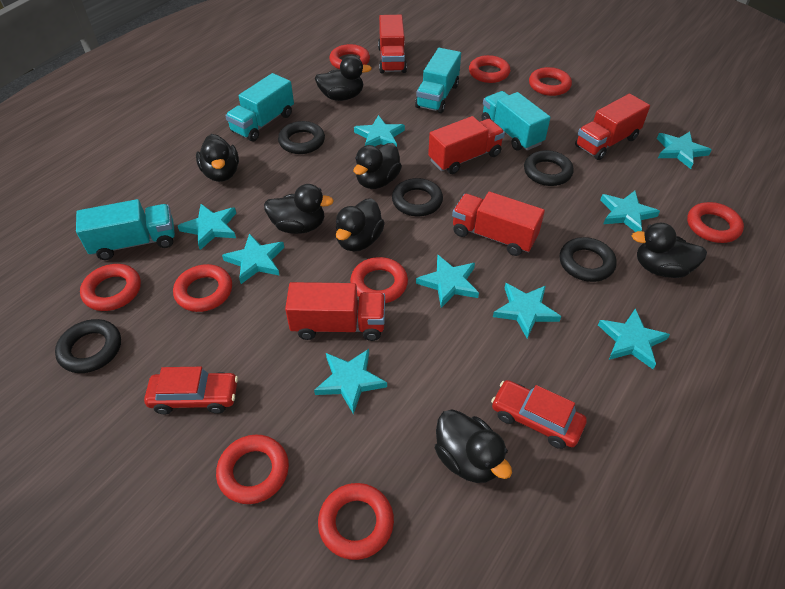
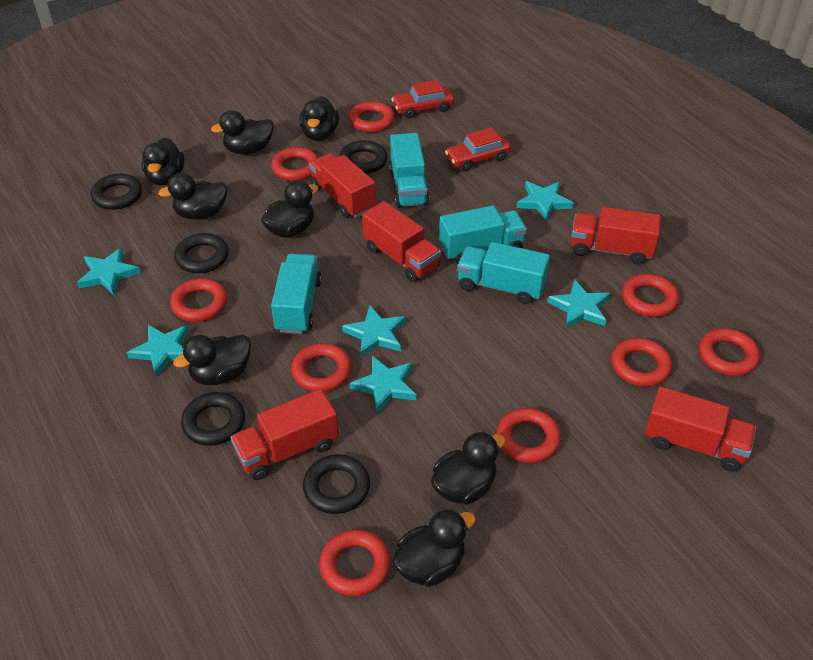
black duck: 7 -> 8
turquoise star: 9 -> 6

